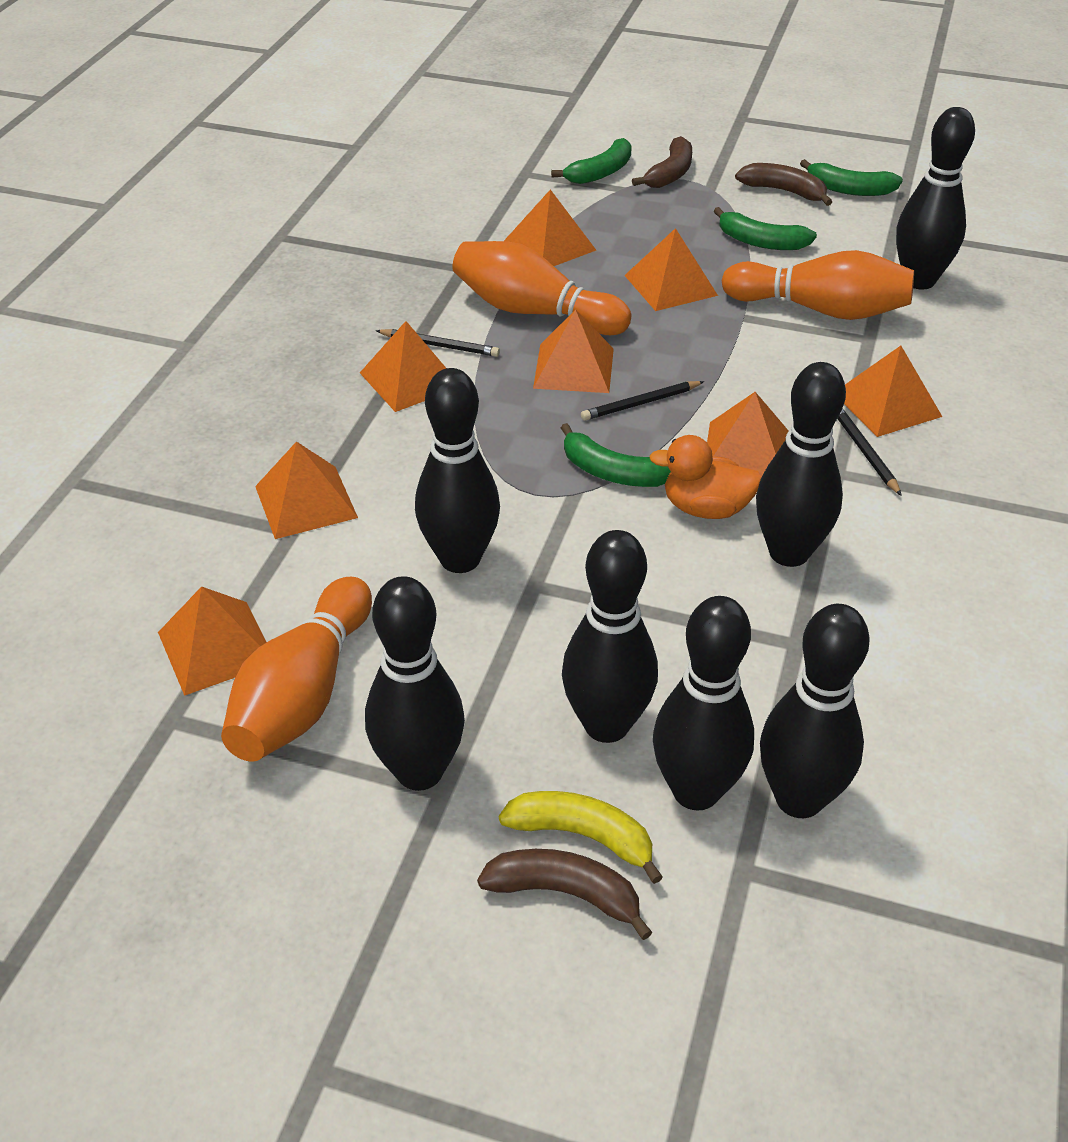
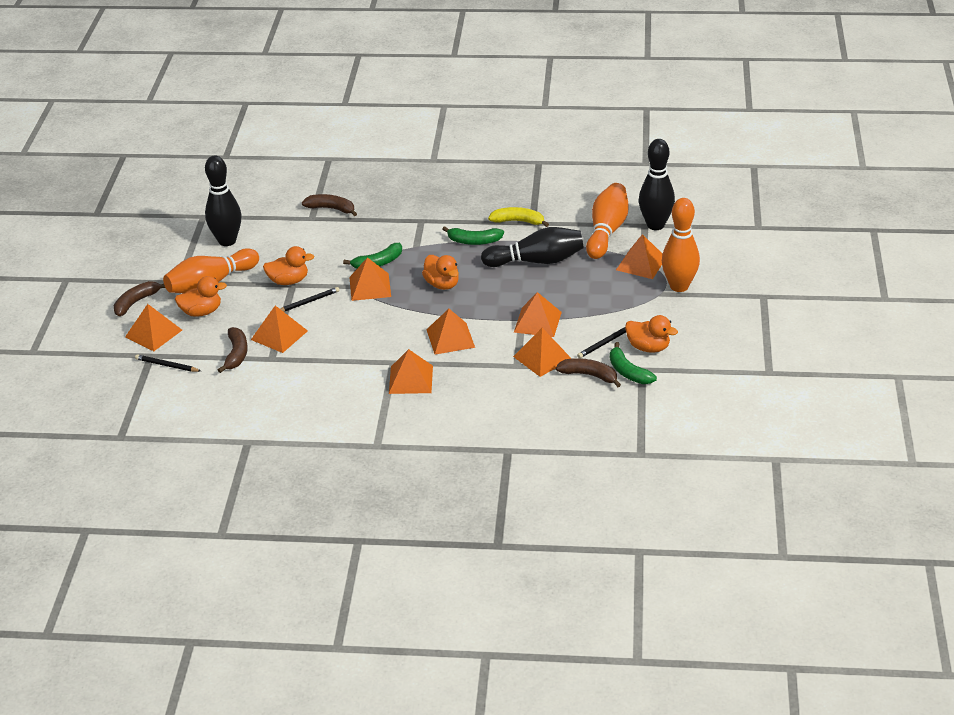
black bowling pin: 7 -> 3
brown banana: 3 -> 4
green banana: 4 -> 3
orange duck: 1 -> 4

